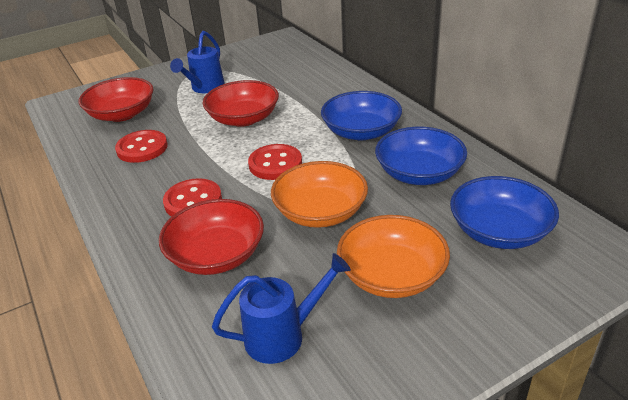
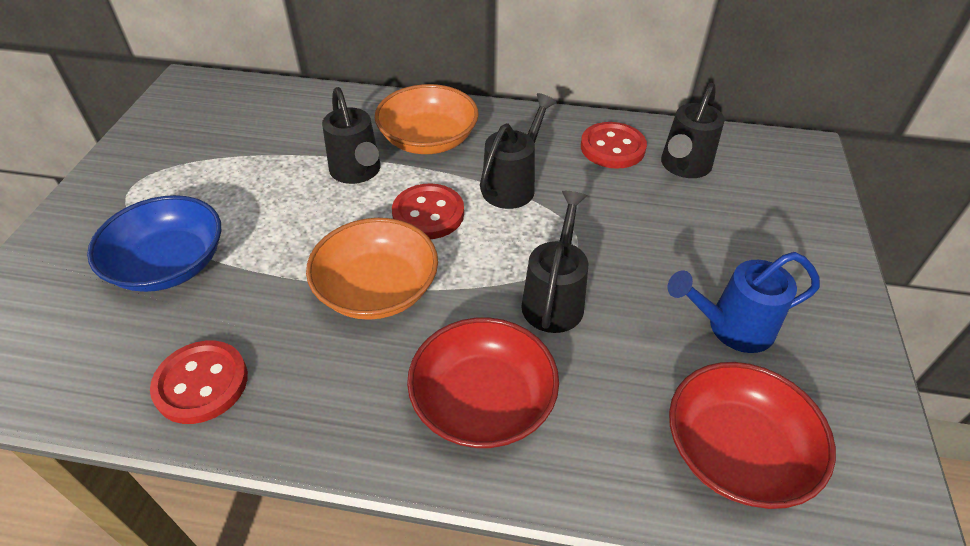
black watering can: 0 -> 4
blue bowl: 3 -> 1
blue watering can: 2 -> 1
red bowl: 3 -> 2

